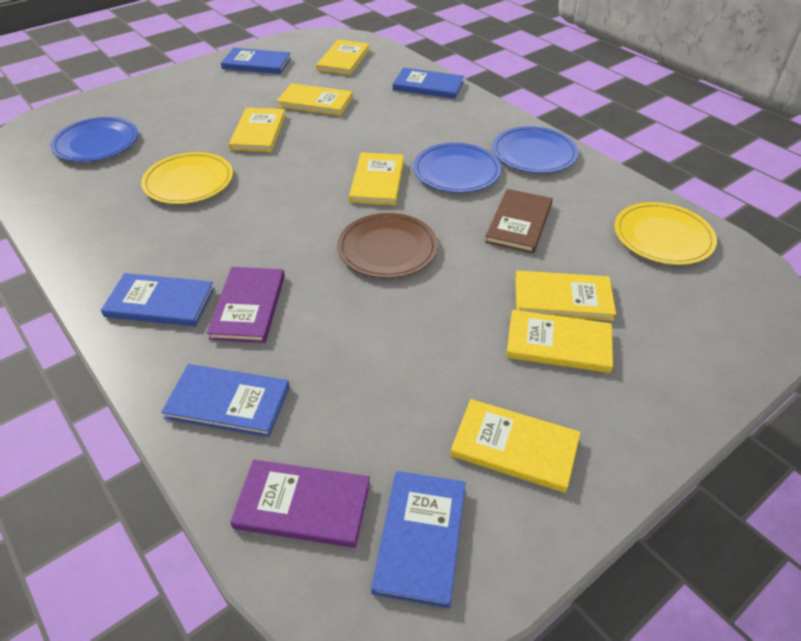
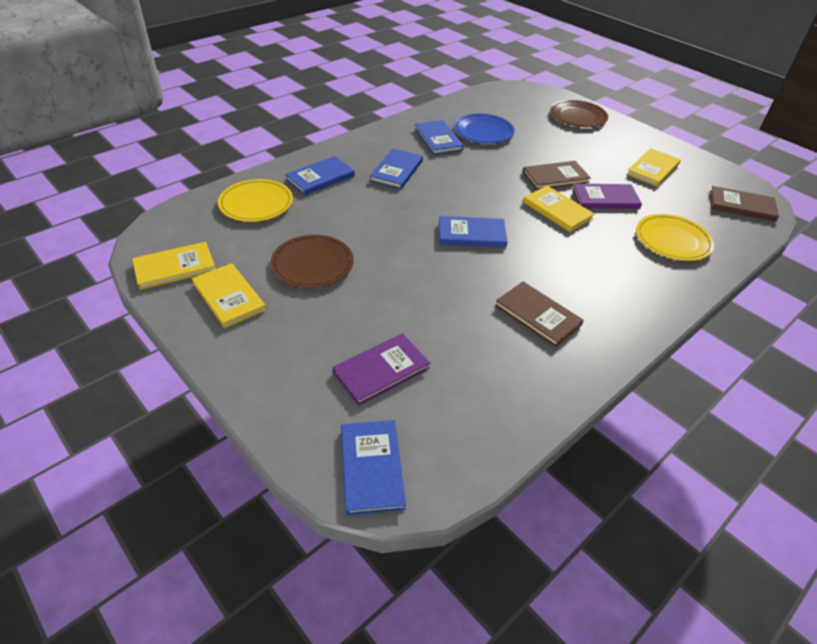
blue plate: 3 -> 1
brown book: 1 -> 3
brown plate: 1 -> 2
yellow book: 7 -> 4

